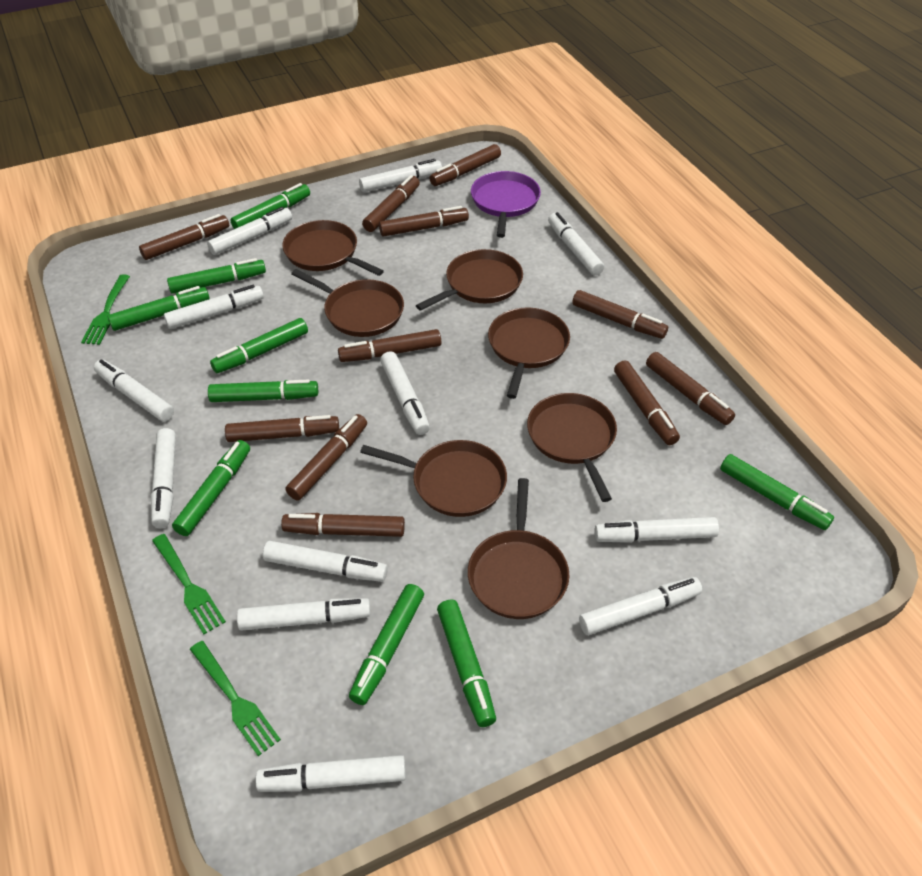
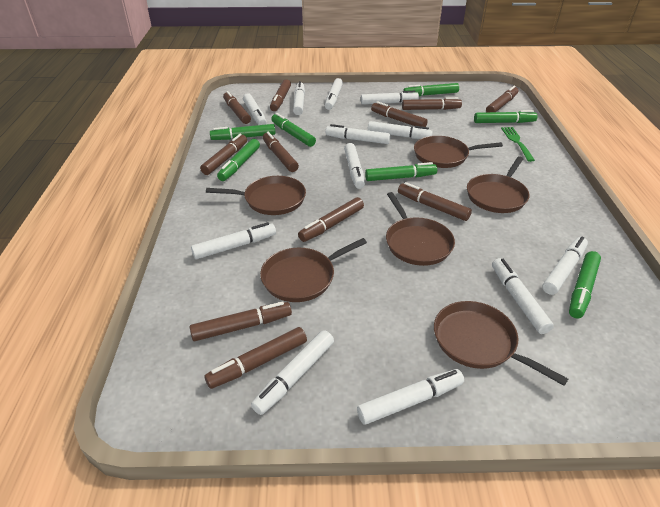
brown pan: 7 -> 6
green fork: 3 -> 1
green marker: 9 -> 7
purple pan: 1 -> 0

